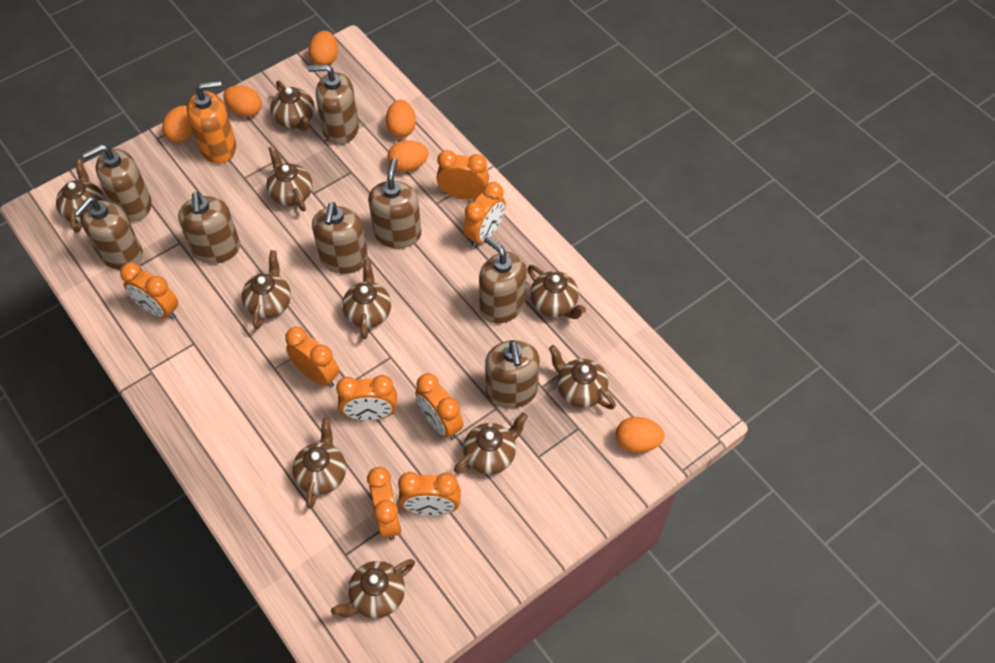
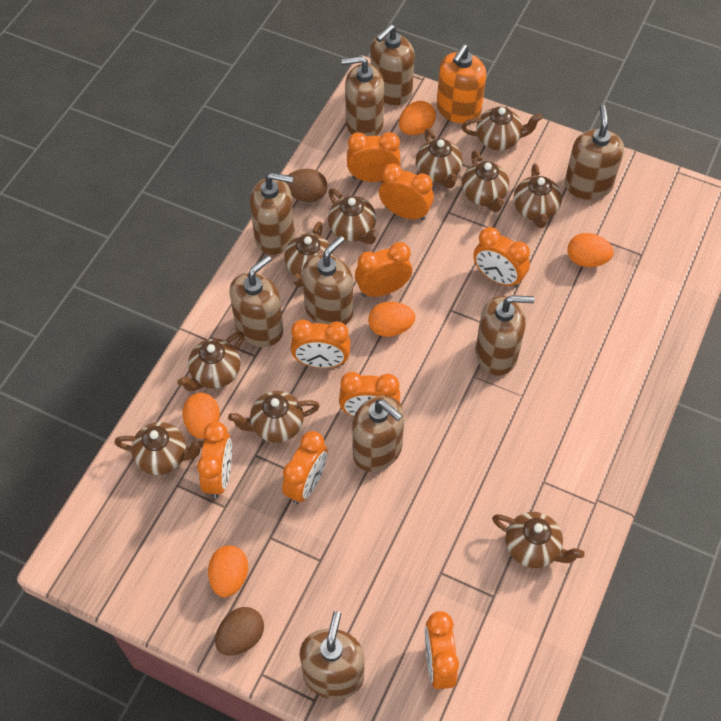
brown egg: 0 -> 2
brown soap dispenser: 8 -> 9
orange clock: 8 -> 9
orange egg: 6 -> 5

